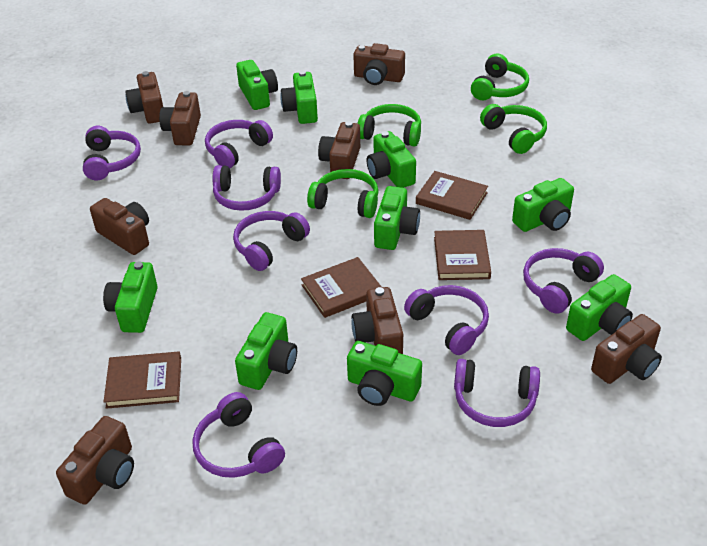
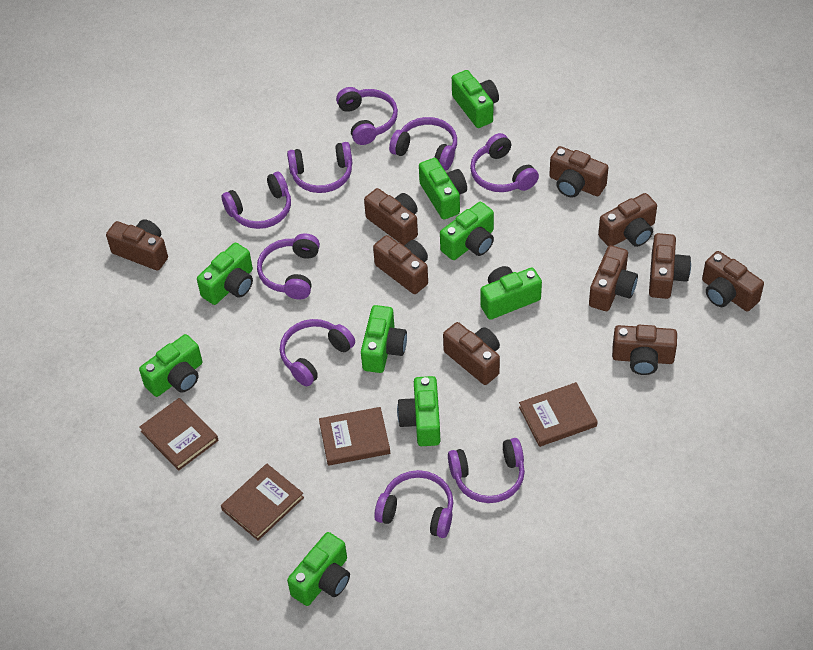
brown camera: 8 -> 10
green headphones: 4 -> 0
purple headphones: 8 -> 9

